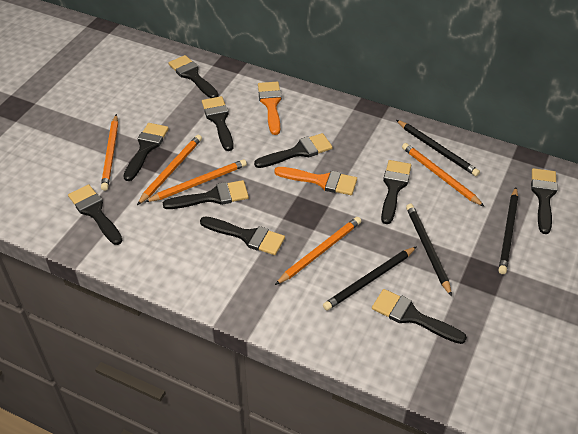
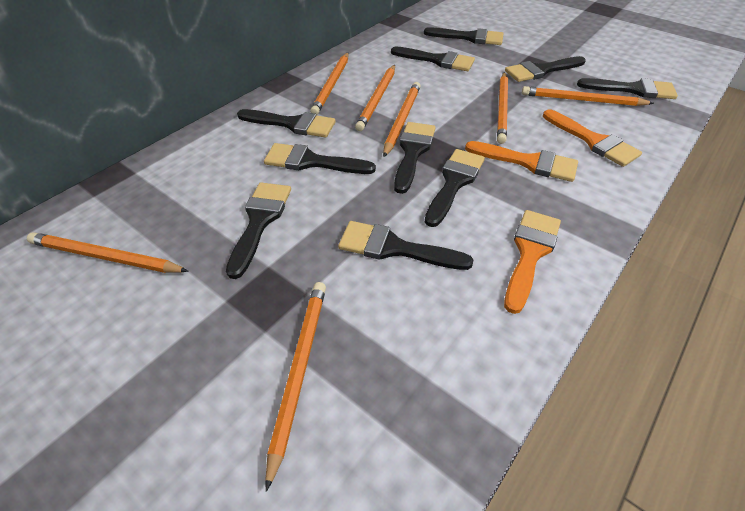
black pencil: 4 -> 0
orange brush: 2 -> 3
orange pencil: 5 -> 7

